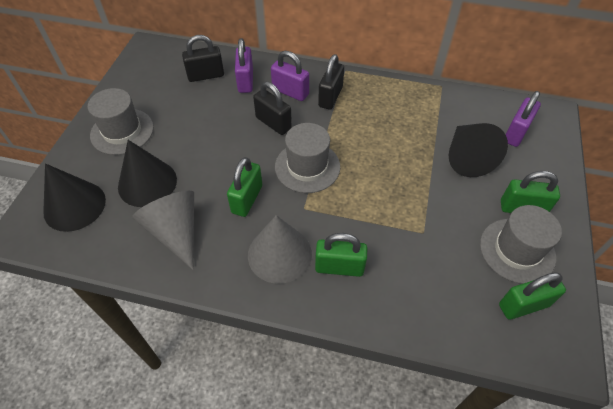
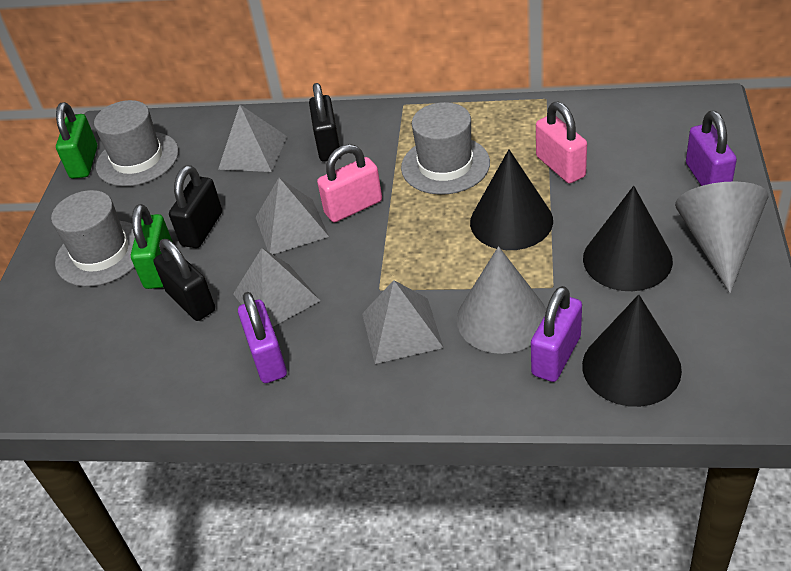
green padlock: 4 -> 2
grey pyramid: 0 -> 4
pink padlock: 0 -> 2

